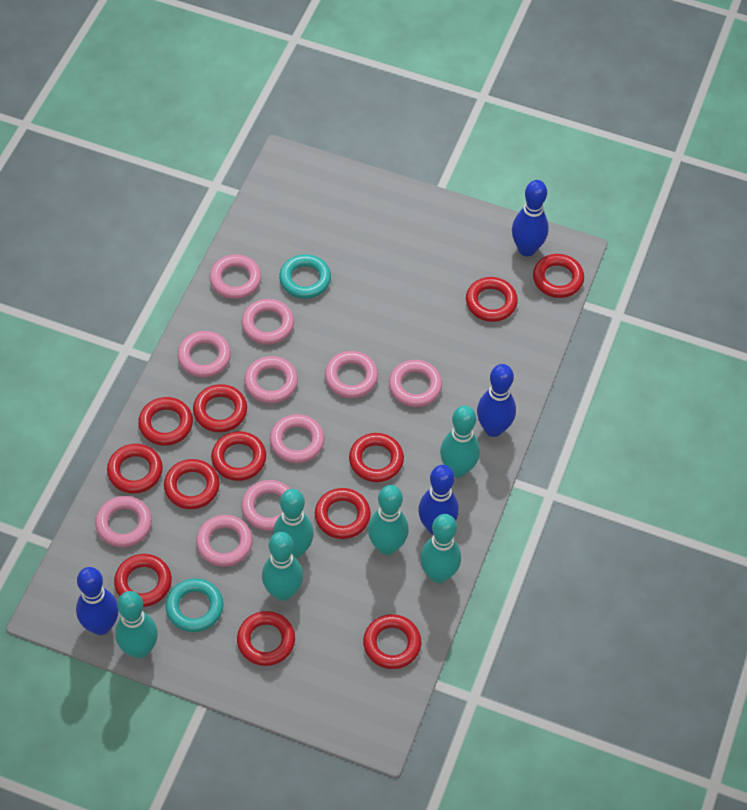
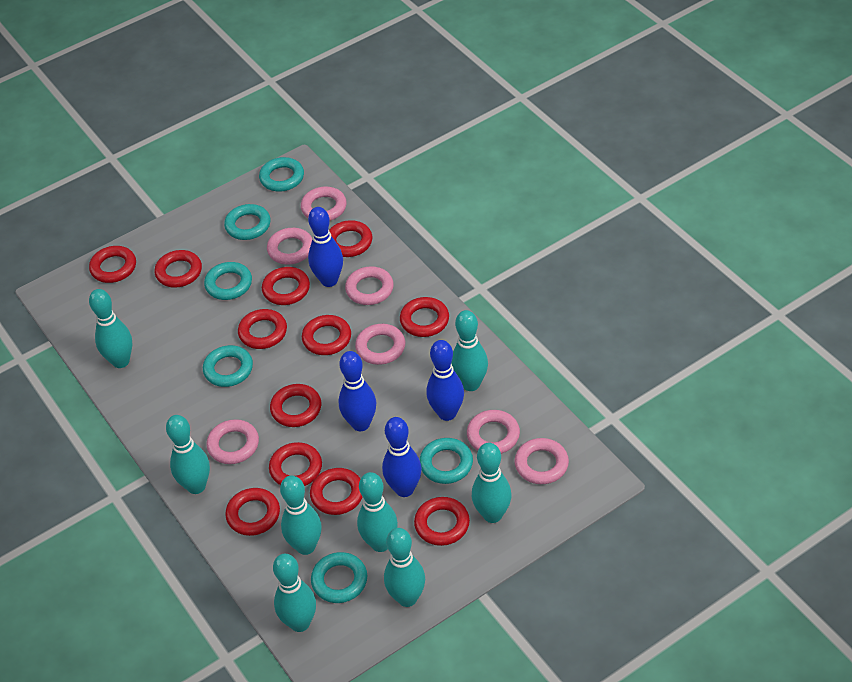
pink ring: 10 -> 7
turquoise bowling pin: 6 -> 8
turquoise ring: 2 -> 6

